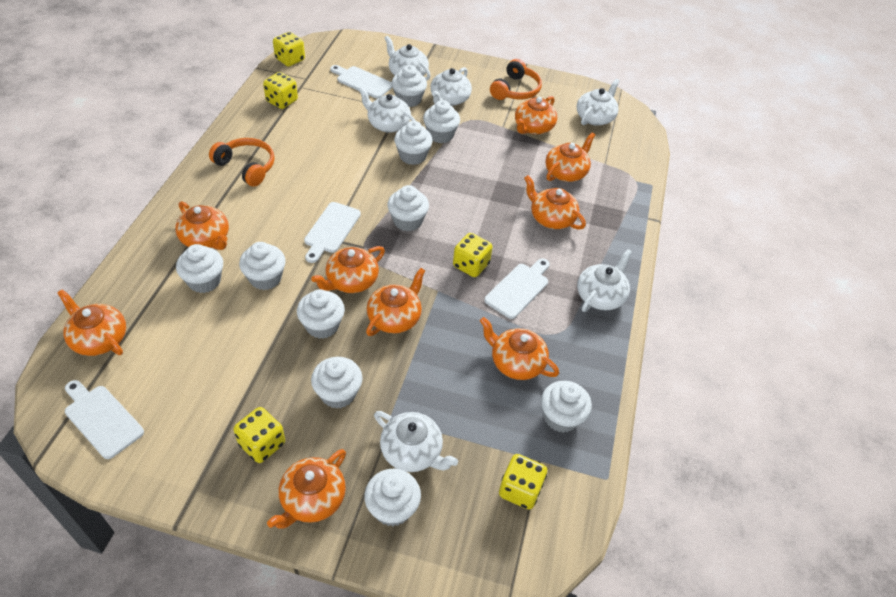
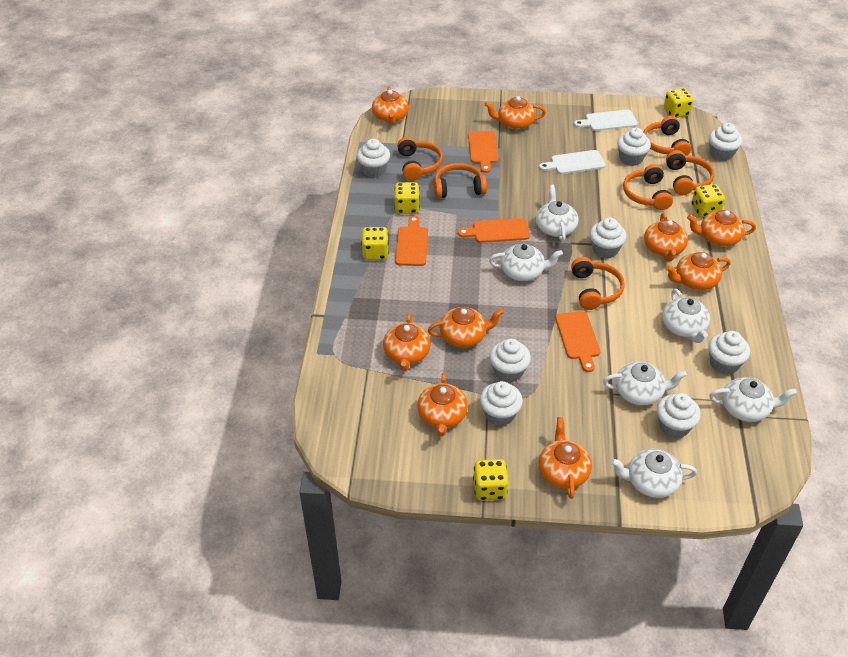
orange cutting board: 0 -> 4
orange headphones: 2 -> 6
white cupcake: 10 -> 8
white cutting board: 4 -> 2

